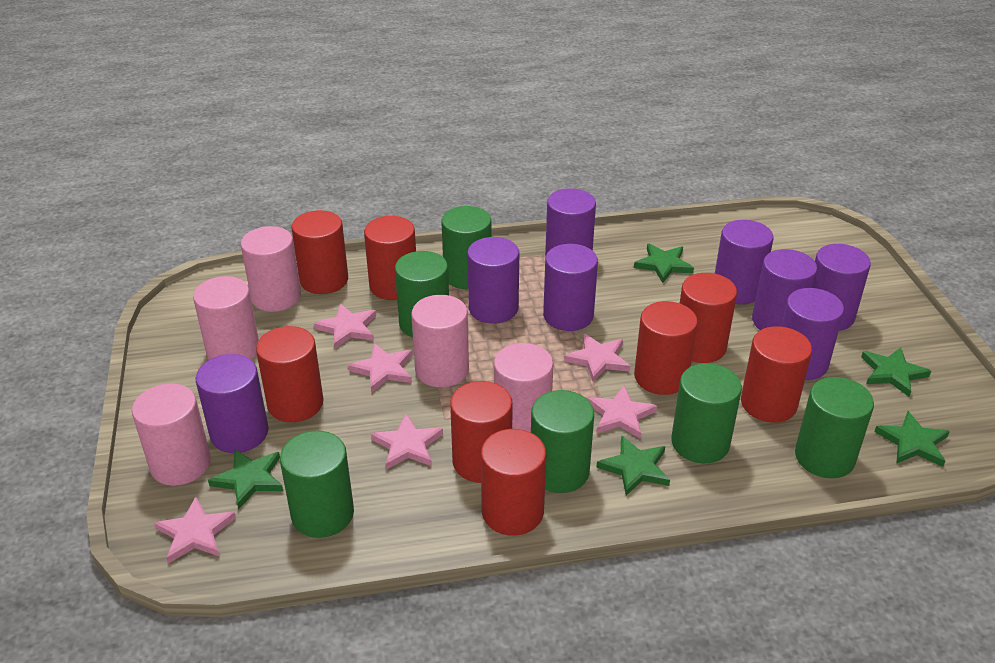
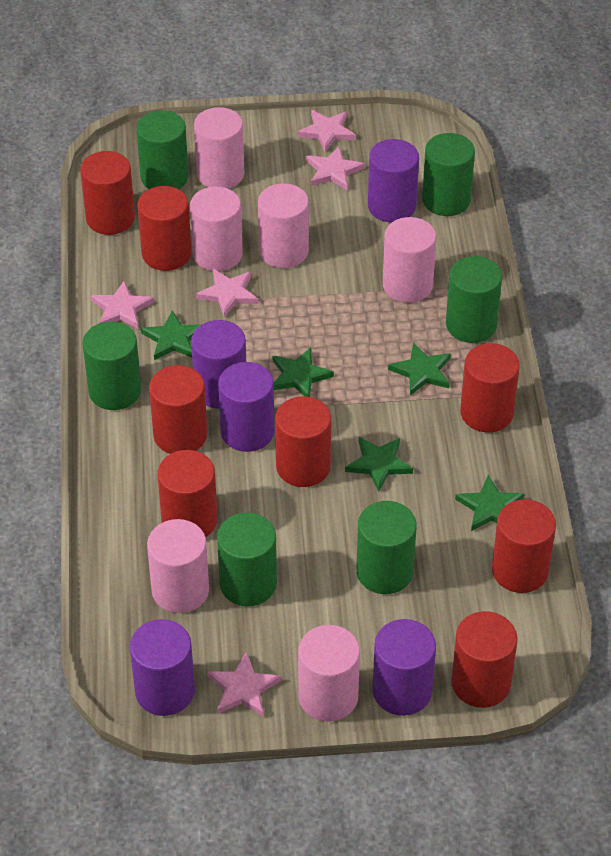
pink cylinder: 5 -> 6
pink star: 6 -> 5
purple cylinder: 8 -> 5

